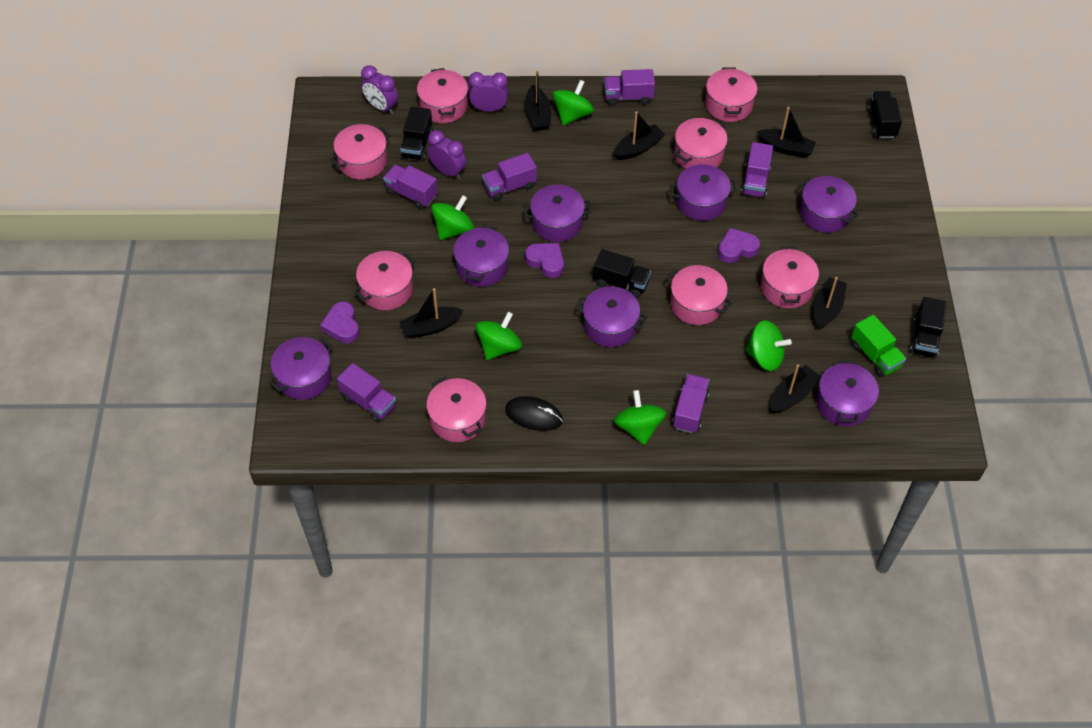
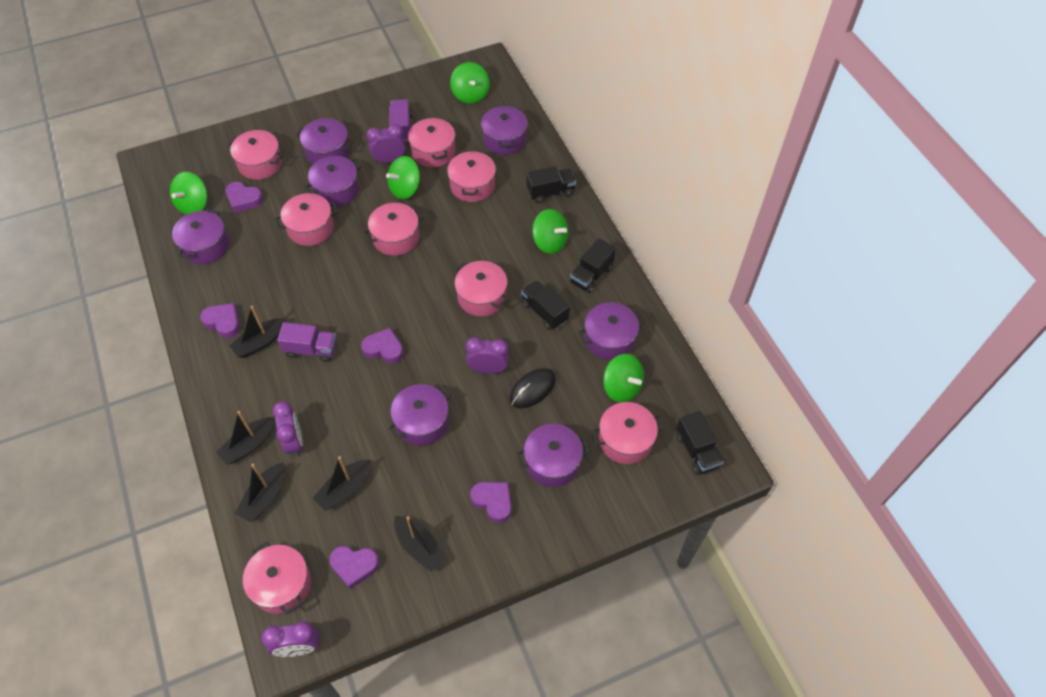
black boat: 6 -> 5
green truck: 1 -> 0
purple clock: 3 -> 4
purple heart: 3 -> 5
purple truck: 6 -> 2

